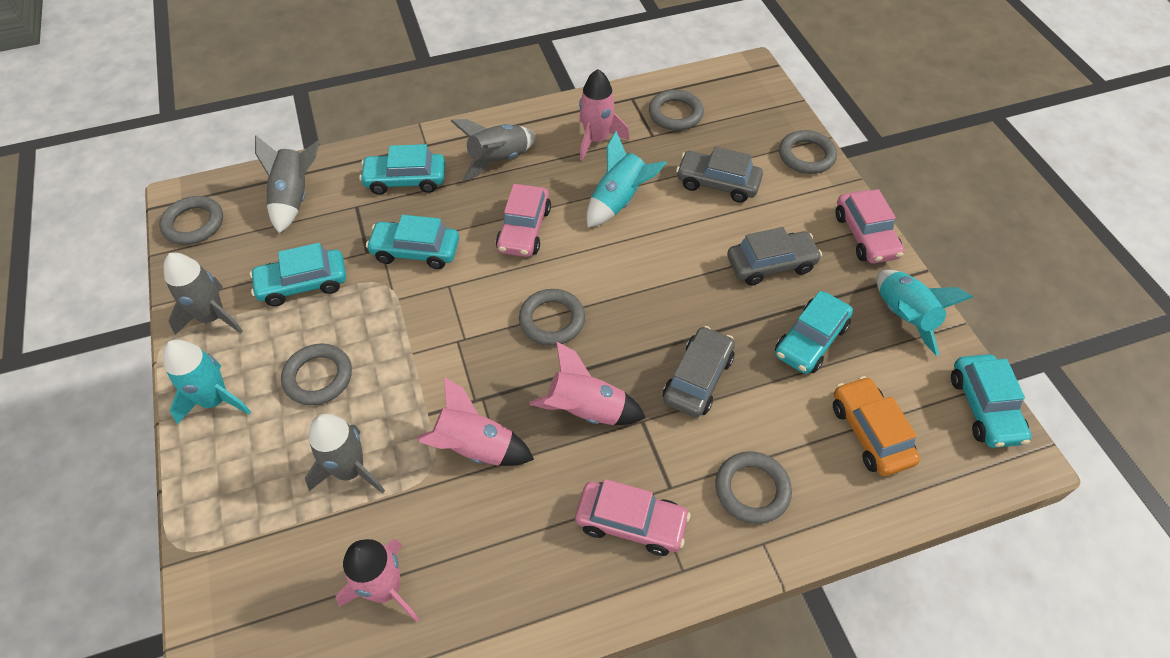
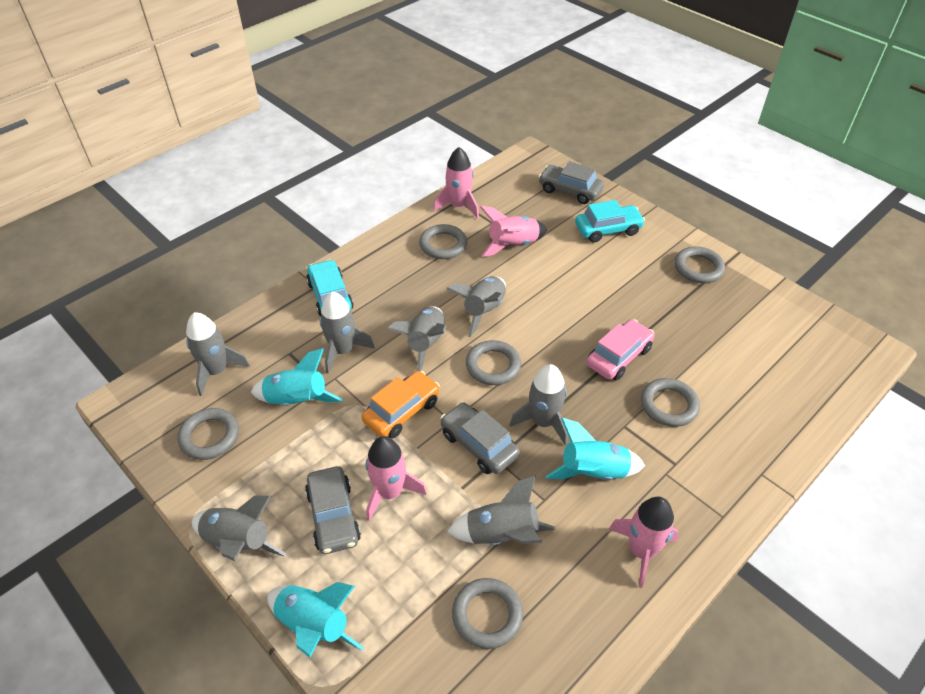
grey rocket: 4 -> 7
pink car: 3 -> 1
turquoise car: 5 -> 2

